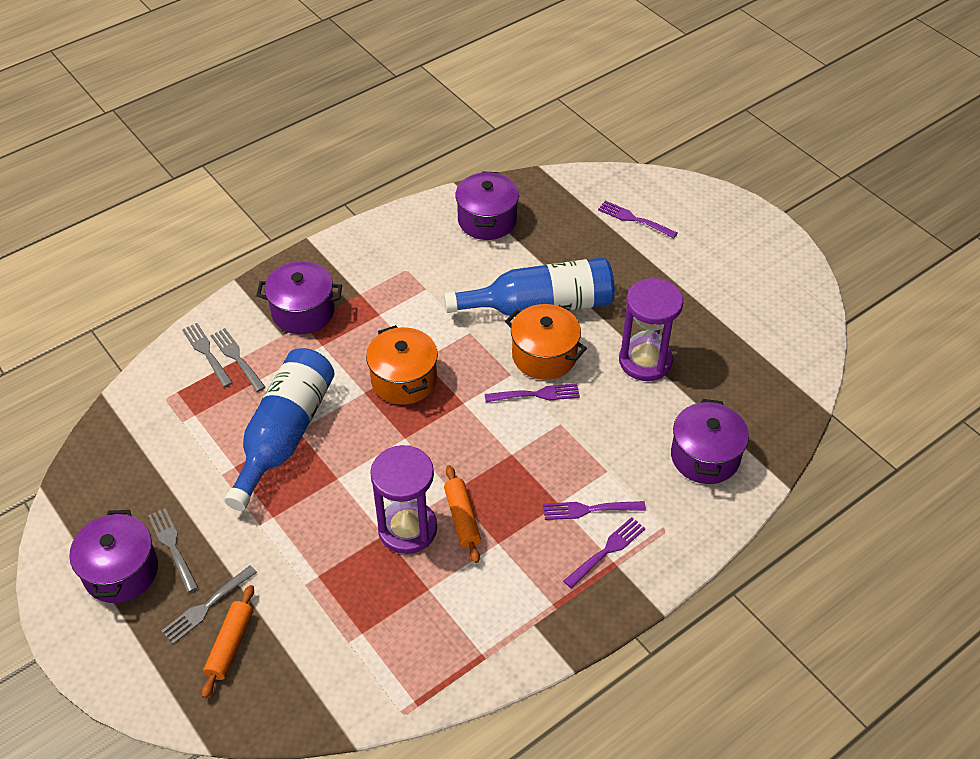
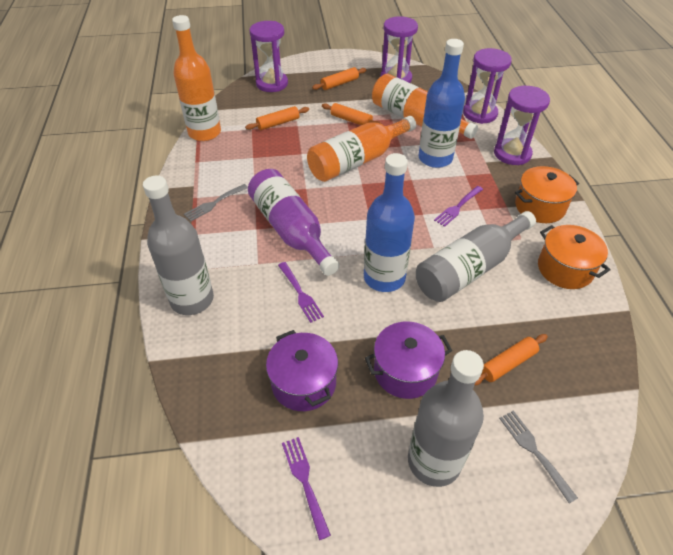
grey bottle: 0 -> 3
grey fork: 4 -> 2
orange bottle: 0 -> 3
orange rolling pin: 2 -> 4
purple bottle: 0 -> 1
purple fork: 4 -> 3
purple hourglass: 2 -> 4
purple pot: 4 -> 2

